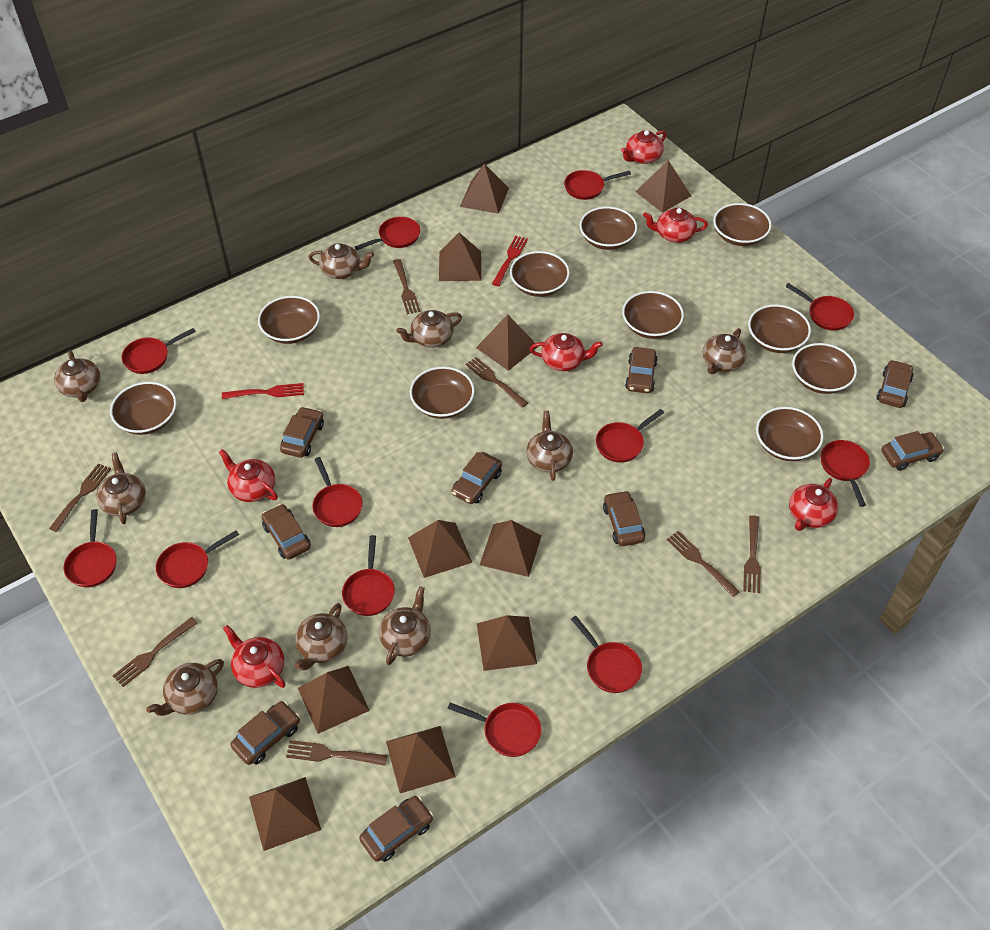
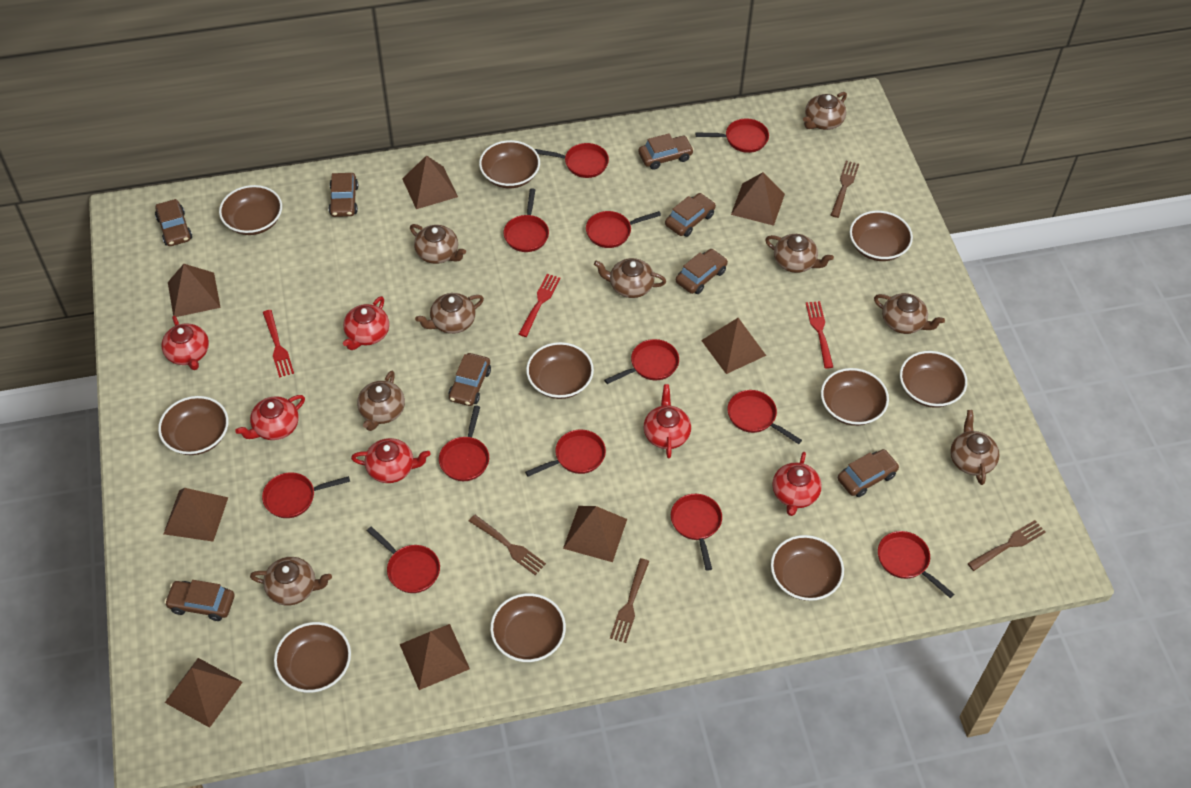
brown car: 9 -> 8
brown fork: 7 -> 4
brown pyramid: 10 -> 8
red fork: 2 -> 3

